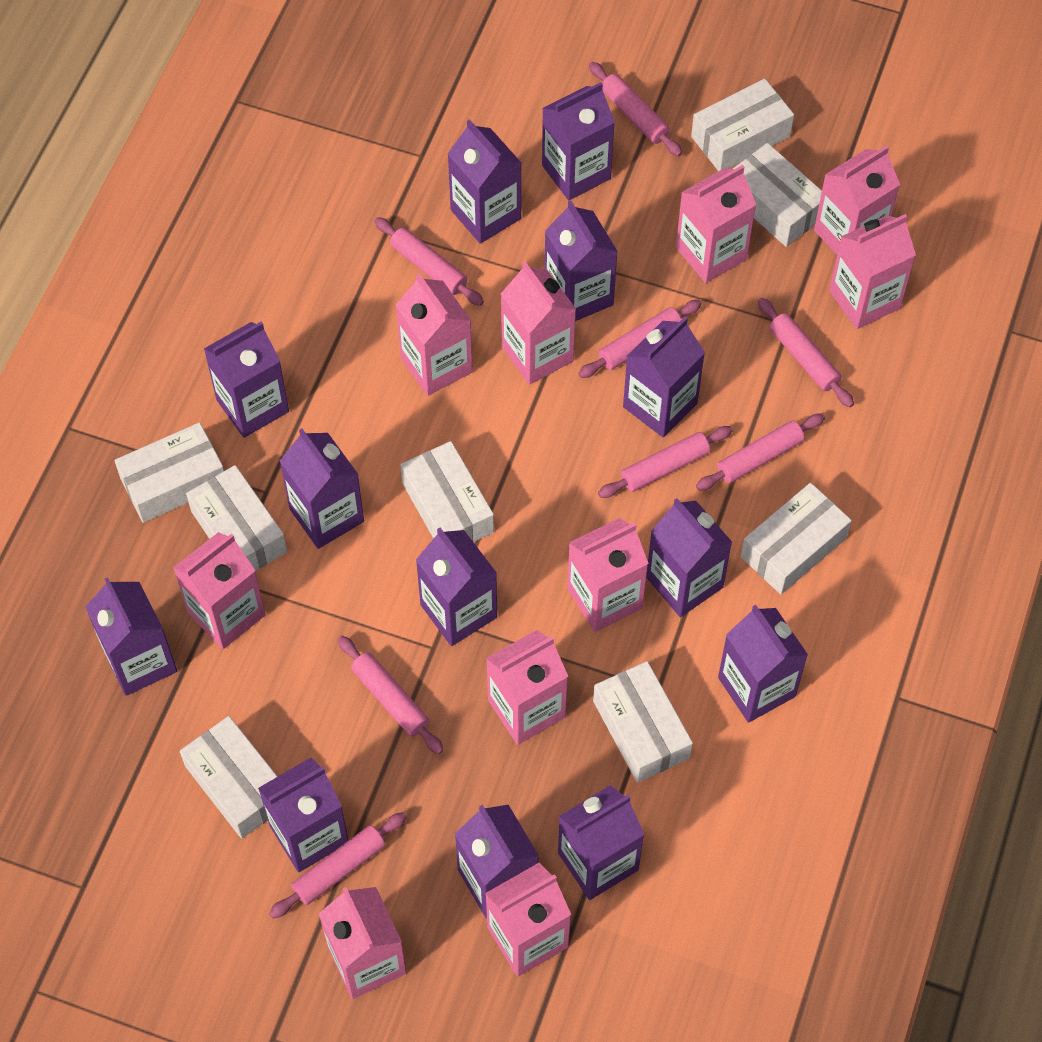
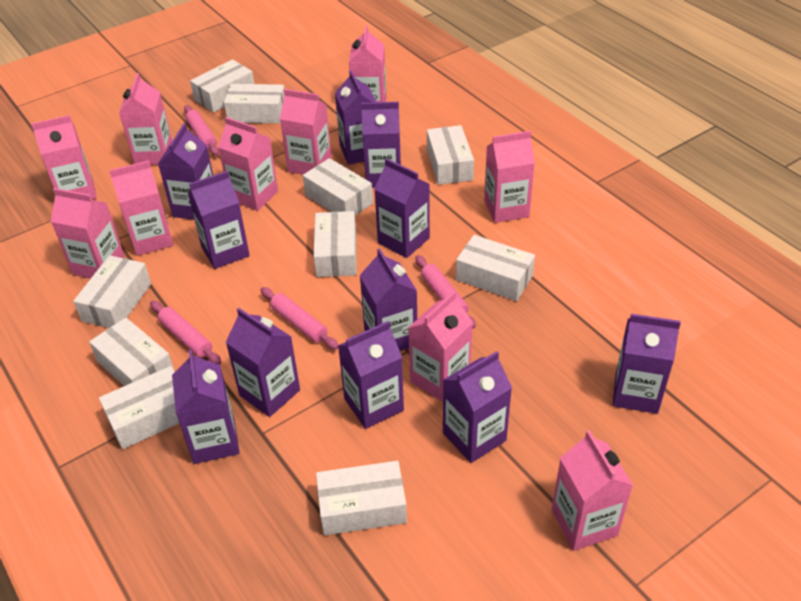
pink rolling pin: 8 -> 4
purple carton: 13 -> 11
white box: 8 -> 10

